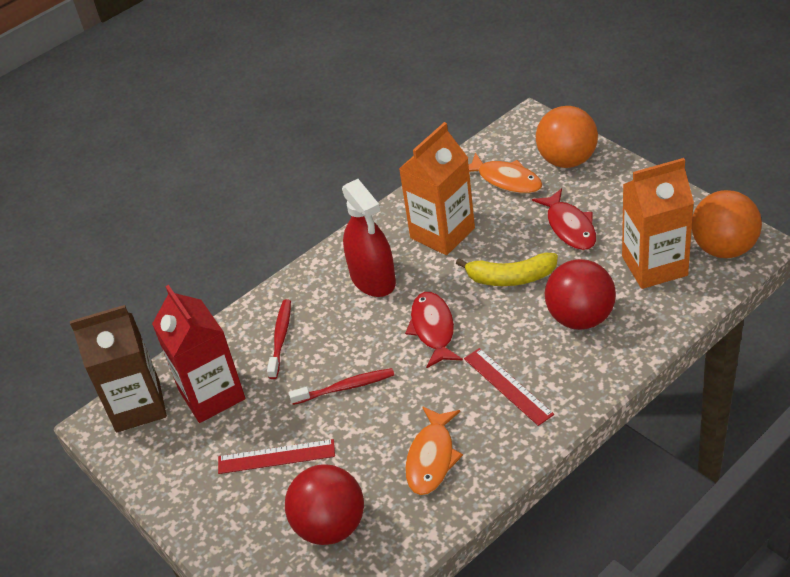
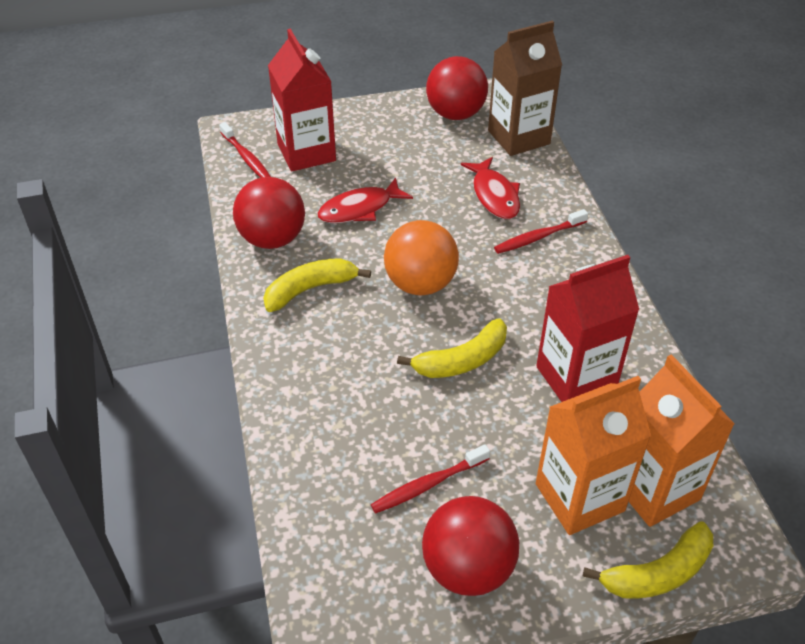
orange ball: 2 -> 1
orange fish: 2 -> 0
red ball: 2 -> 3
red carton: 1 -> 2
red ruler: 2 -> 0
red spray bottle: 1 -> 0
red toothbrush: 2 -> 3
yellow banana: 1 -> 3

